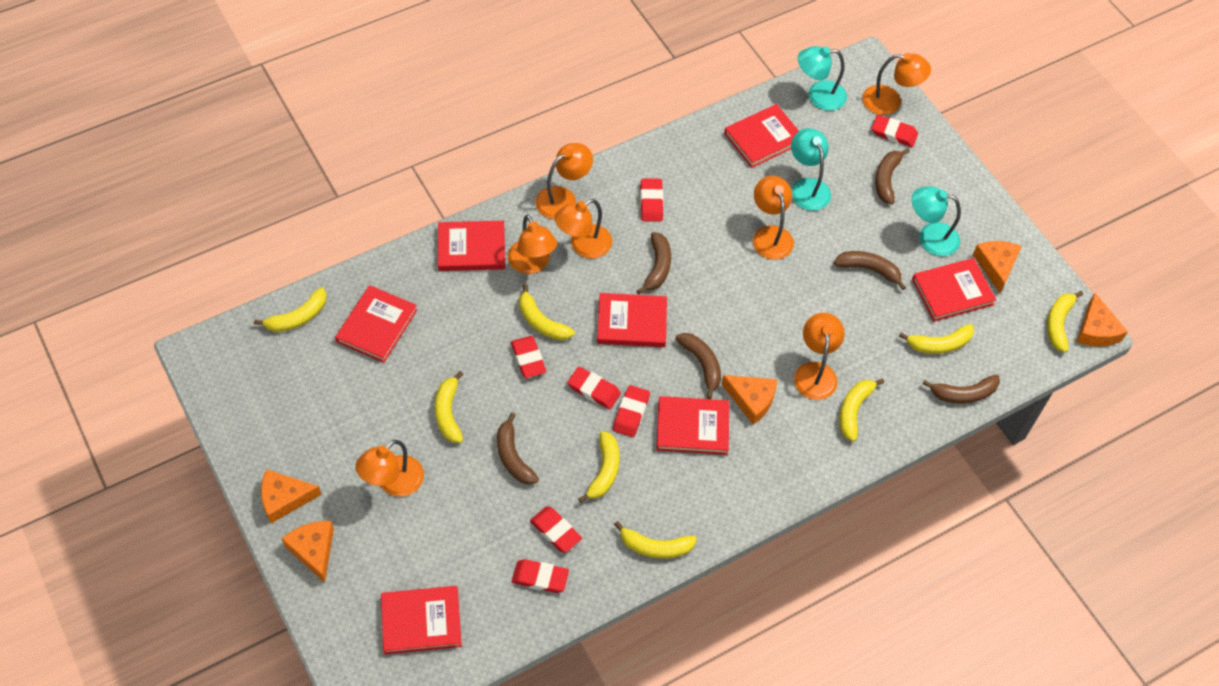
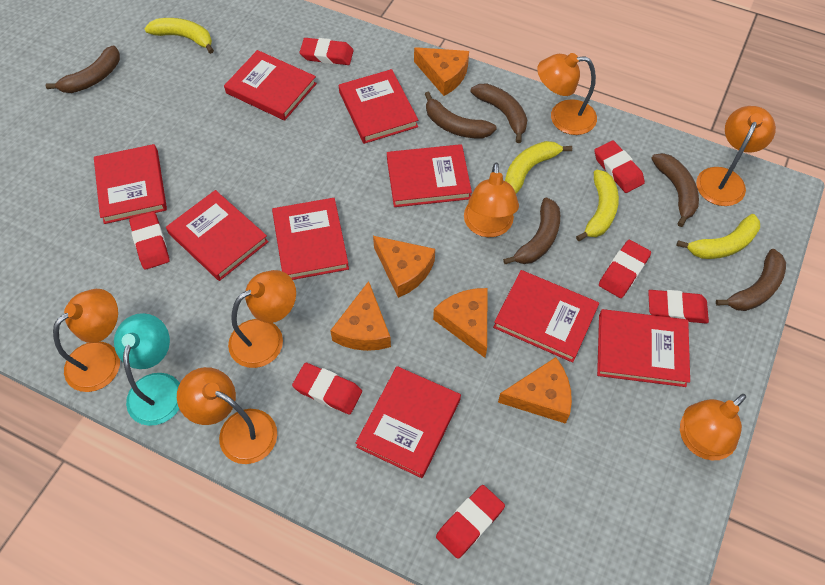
red book: 7 -> 9
turquoise lamp: 3 -> 1
yellow banana: 8 -> 4

